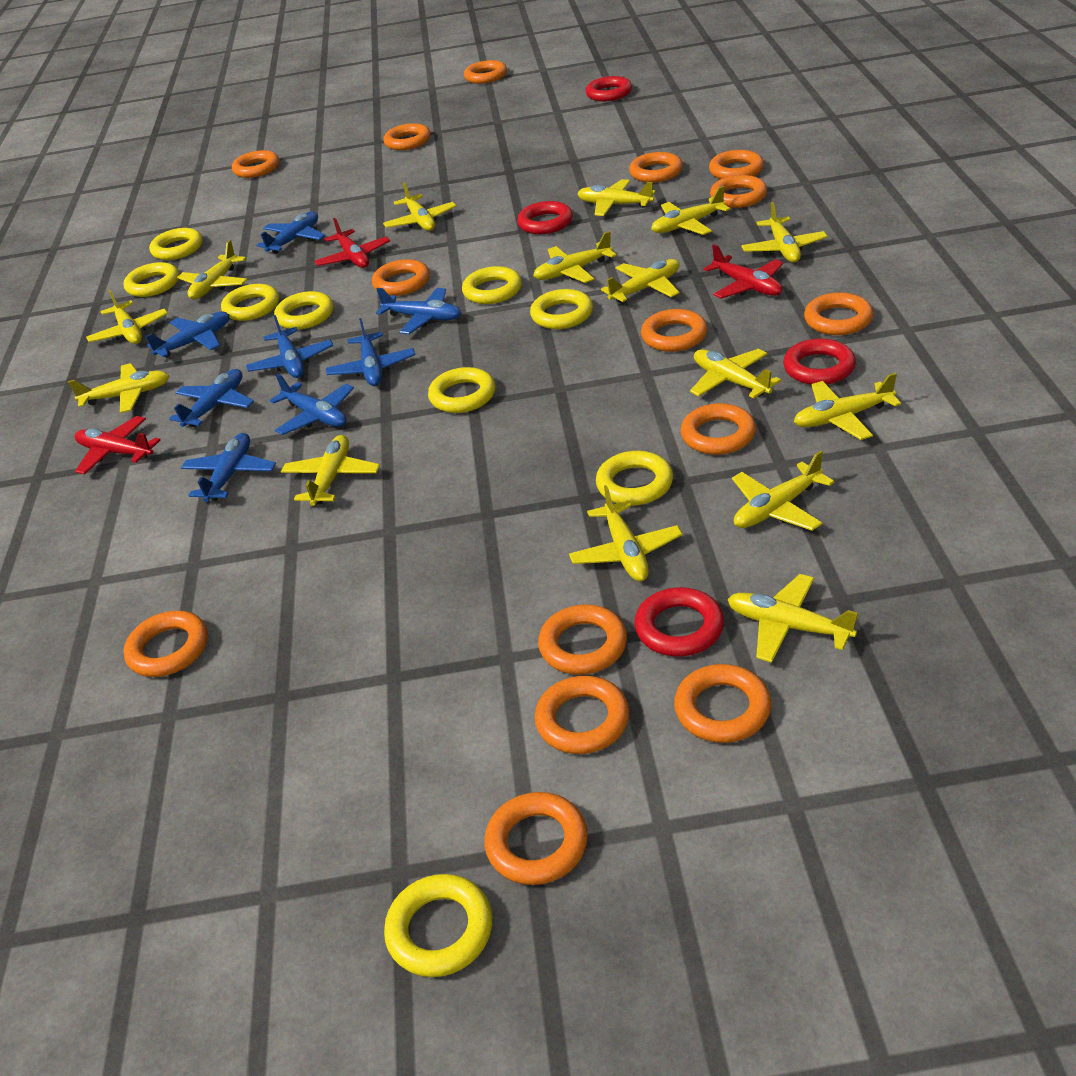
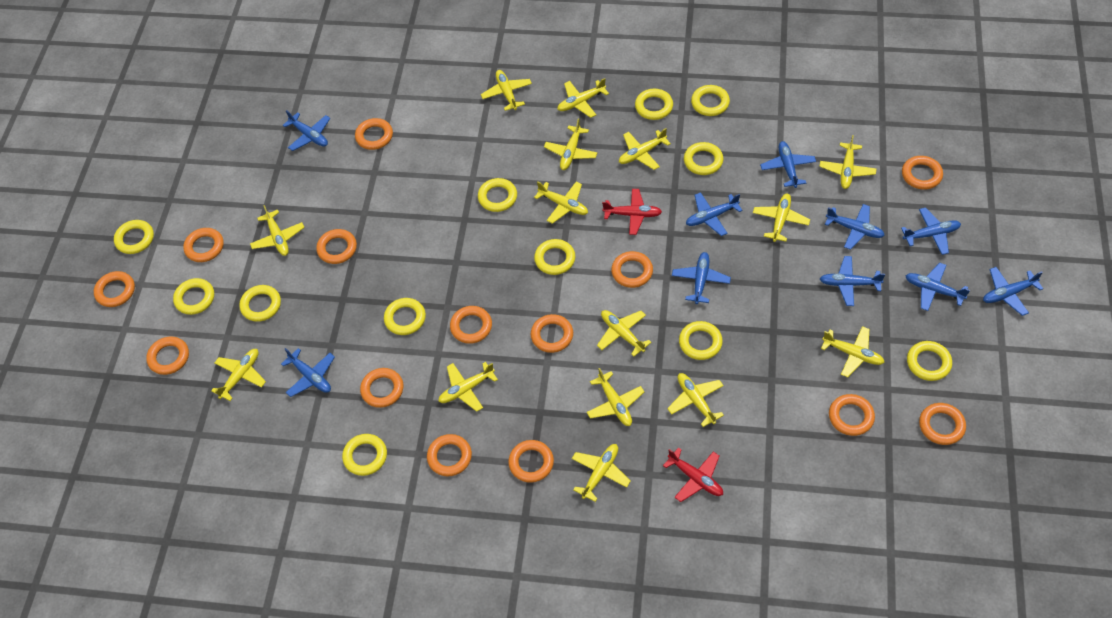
blue plane: 8 -> 10
orange ring: 15 -> 14
red plane: 3 -> 2
red ring: 4 -> 0
yellow ring: 9 -> 12

